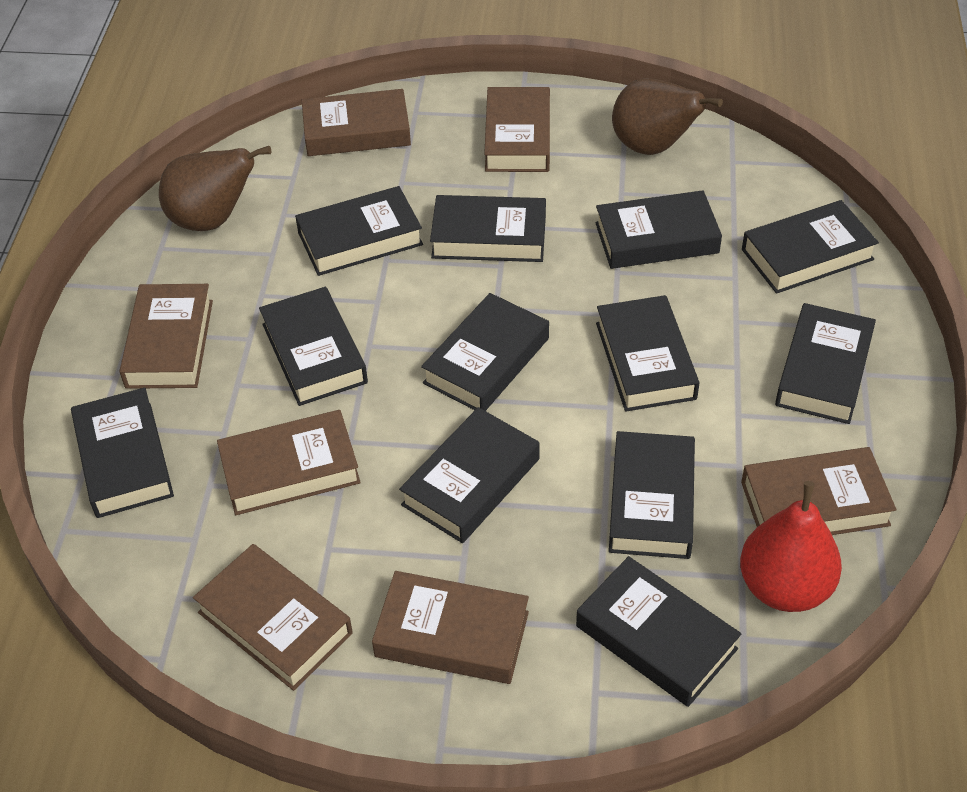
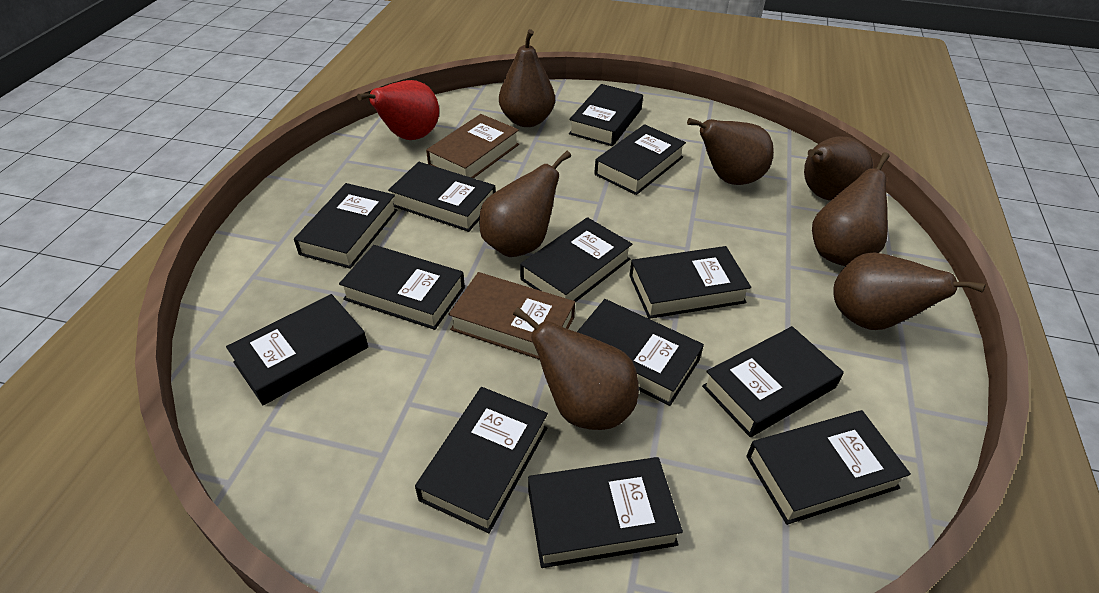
black book: 12 -> 13
brown book: 7 -> 2
brown pear: 2 -> 7

